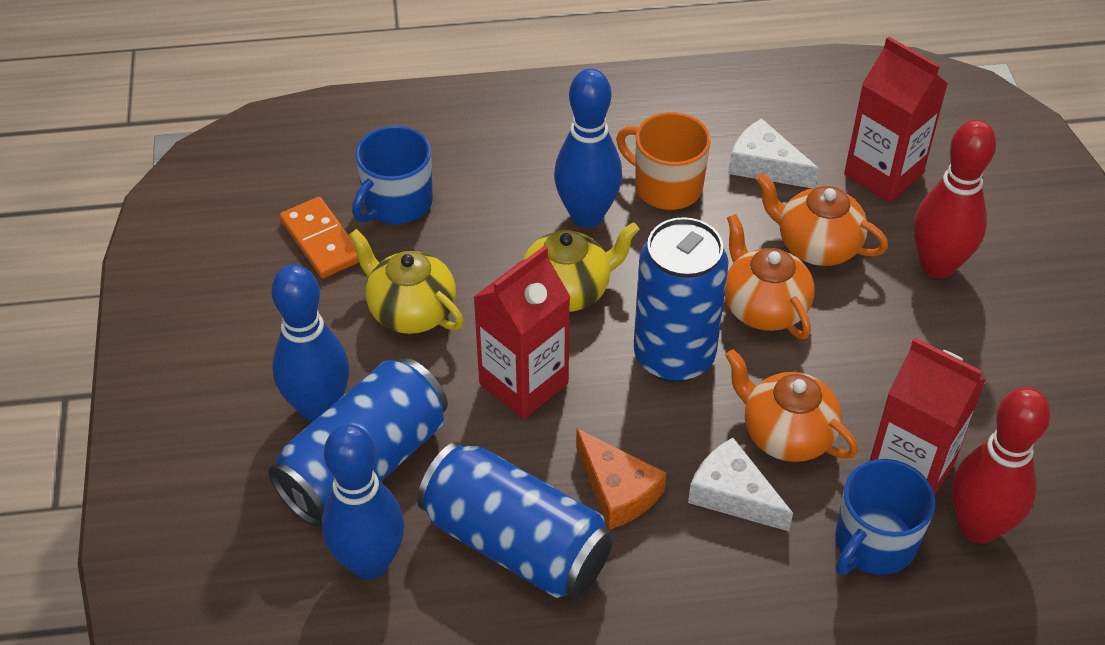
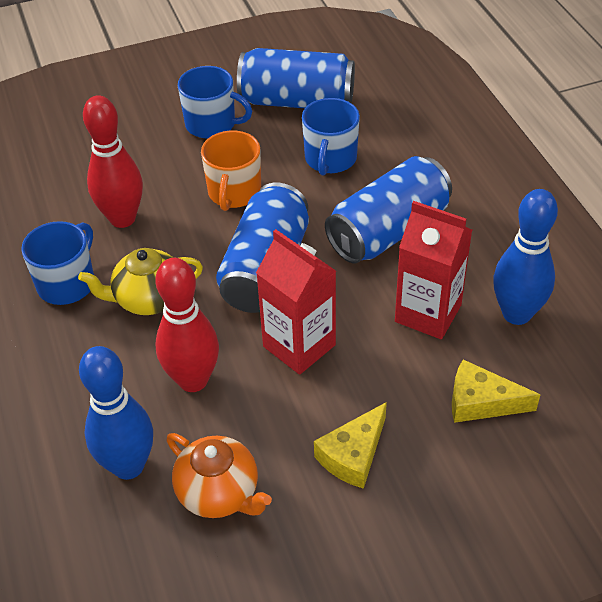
blue bowling pin: 3 -> 2
blue mug: 2 -> 3
orange cheese: 1 -> 0
orange domino: 1 -> 0
orange teapot: 3 -> 1
red carton: 3 -> 2
white cheese: 2 -> 0
yellow cheese: 0 -> 2
yellow teapot: 2 -> 1

